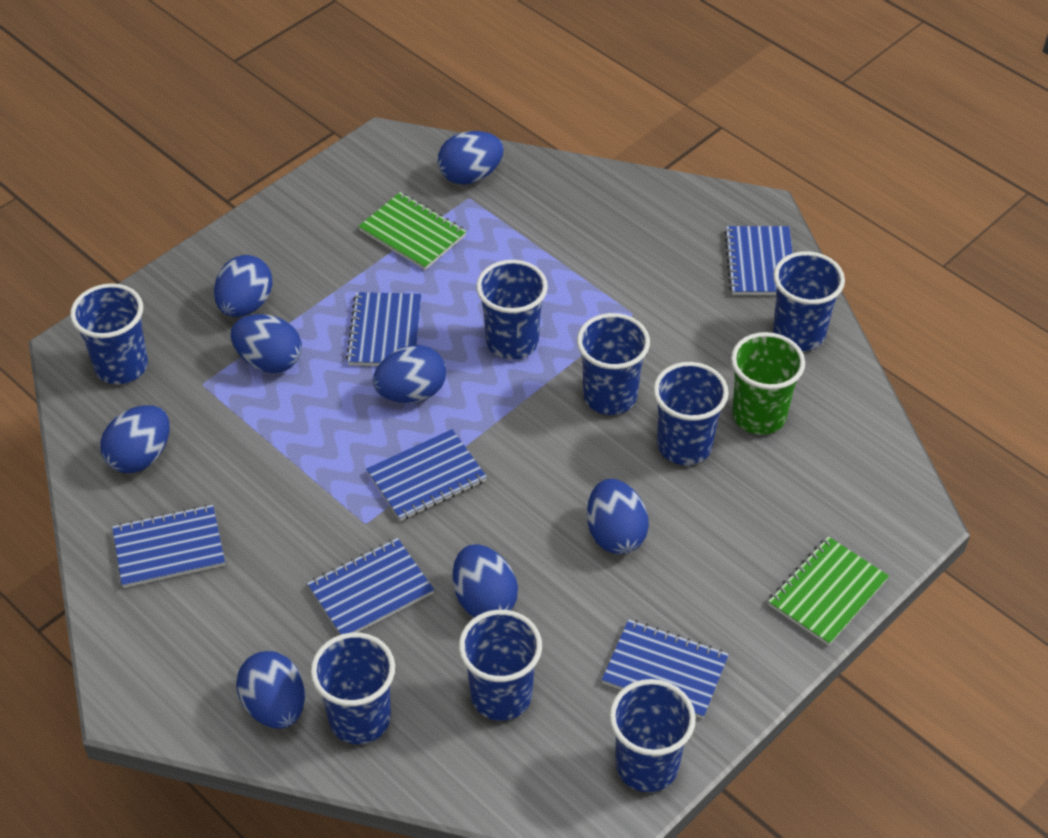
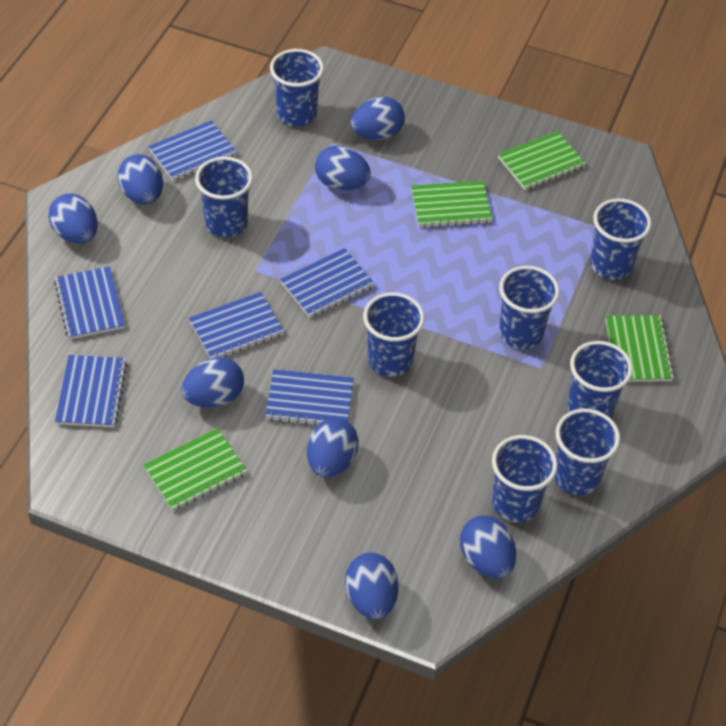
green cup: 1 -> 0
green notebook: 2 -> 4

